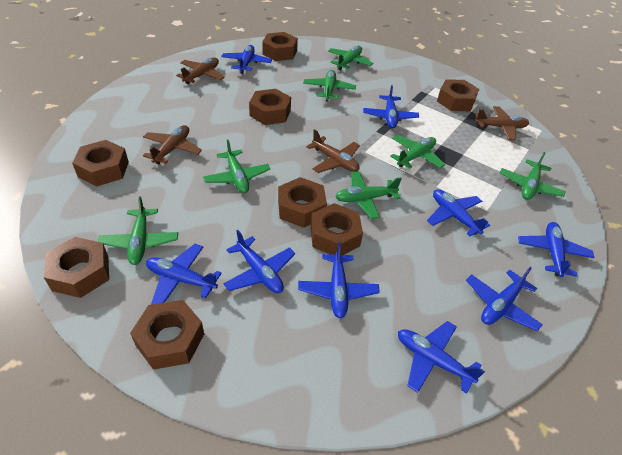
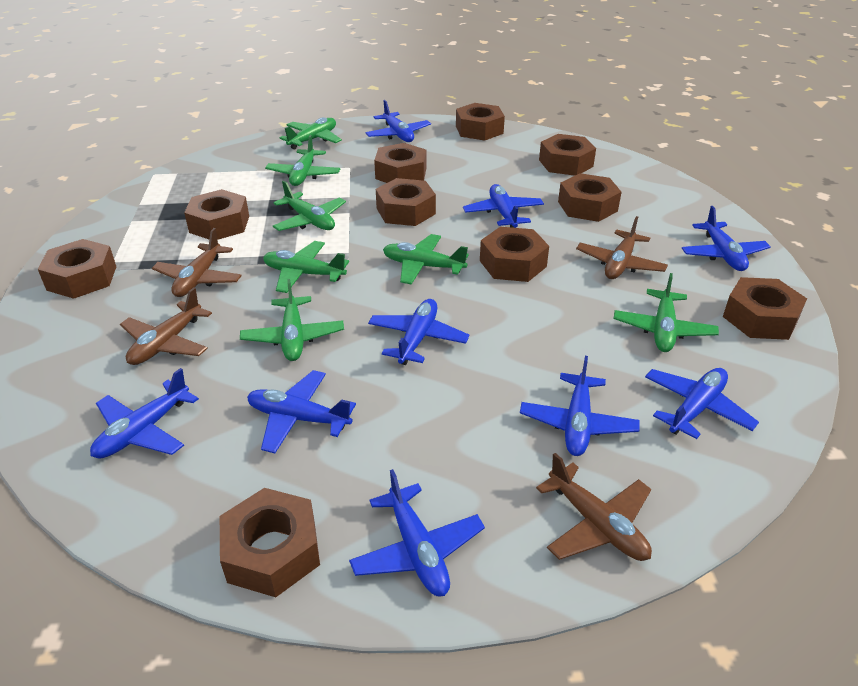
brown nut: 8 -> 10

